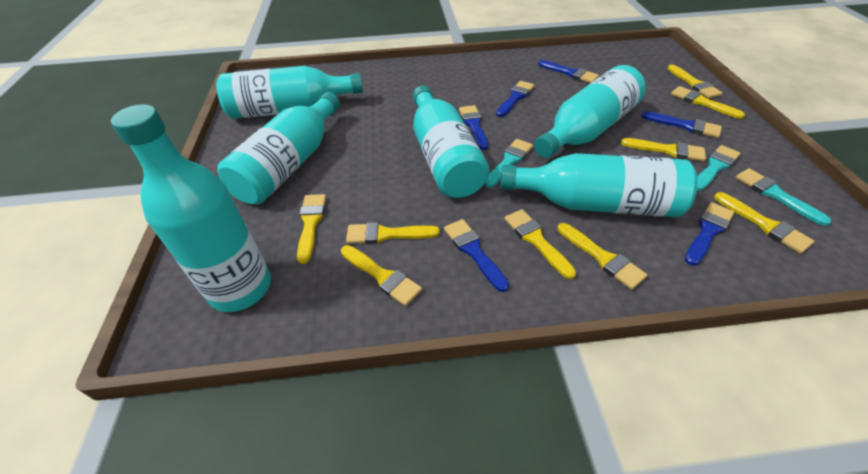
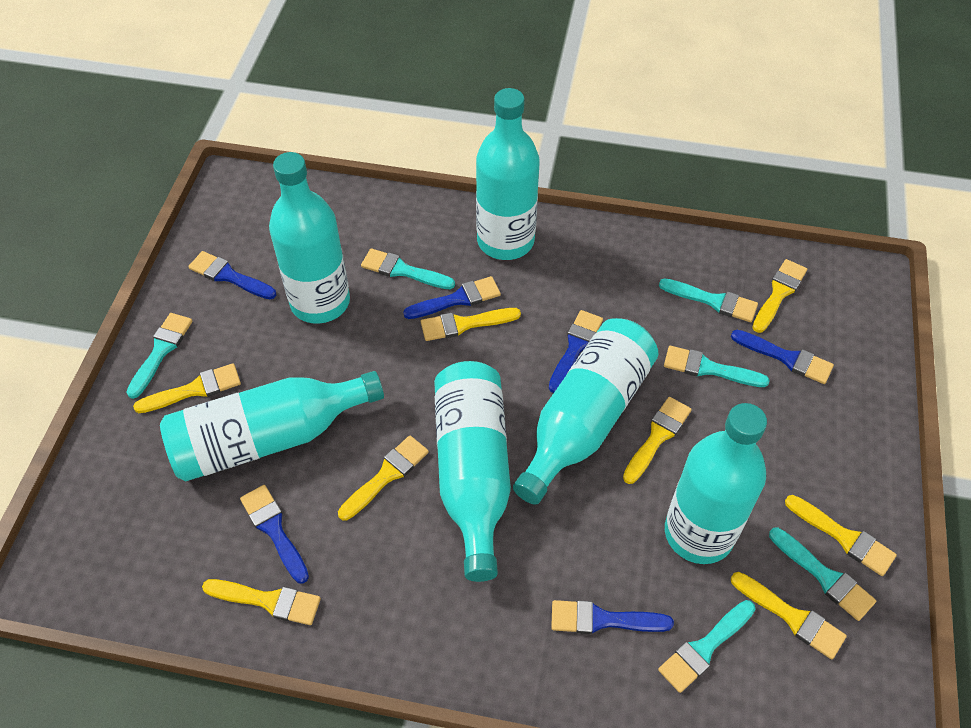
turquoise brush: 3 -> 6
yellow brush: 9 -> 8

